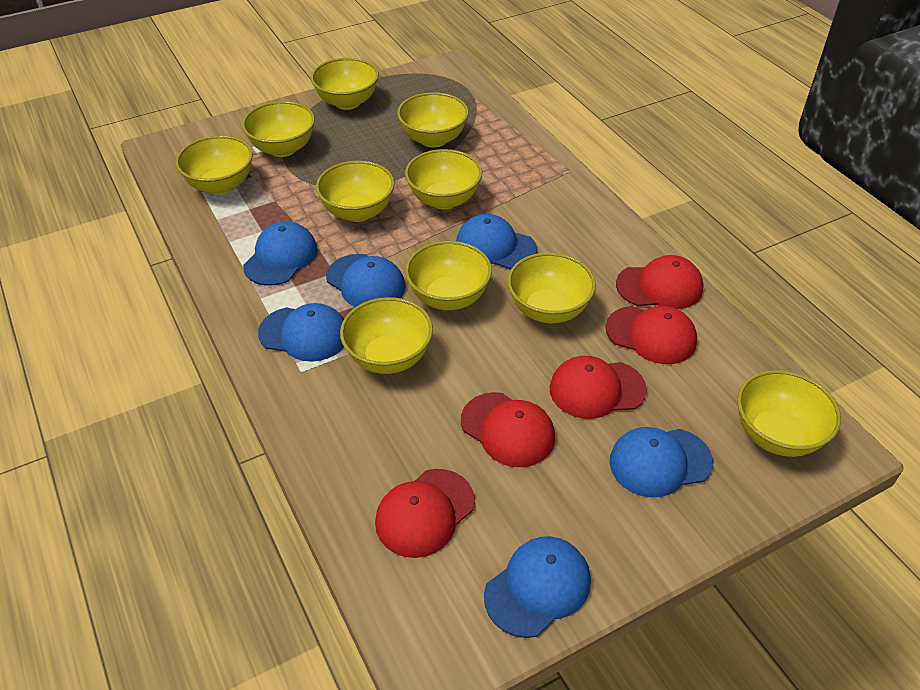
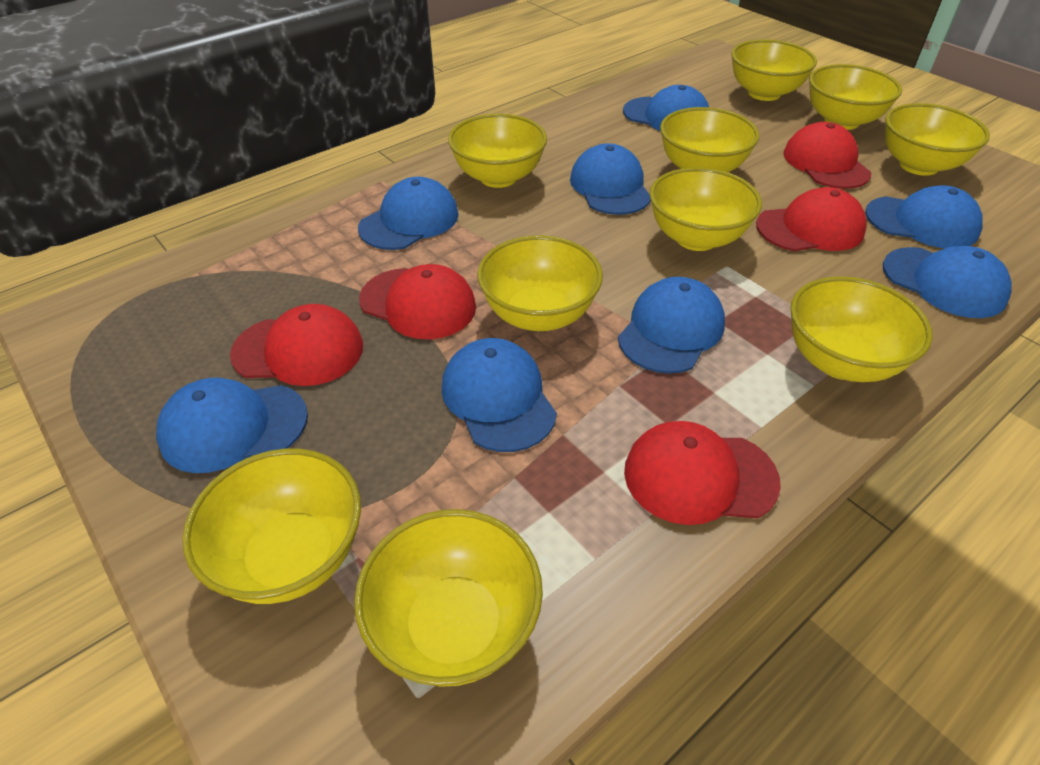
blue cap: 6 -> 8

